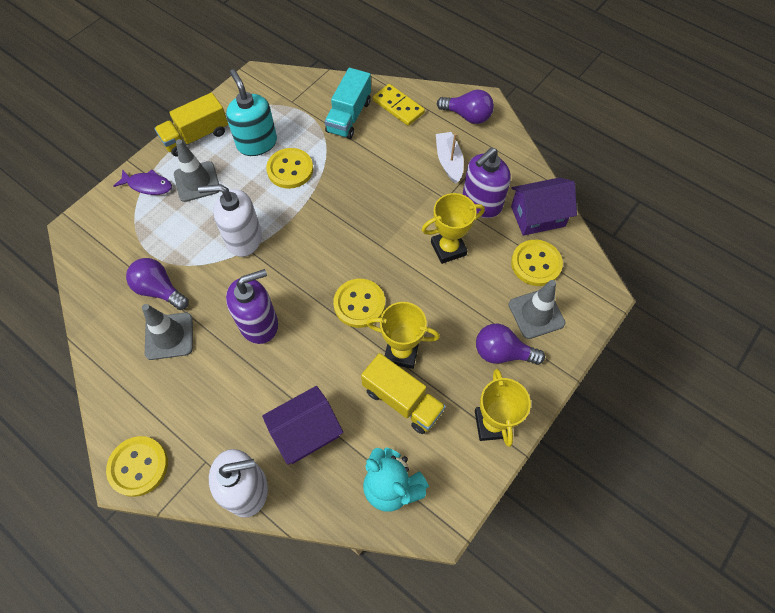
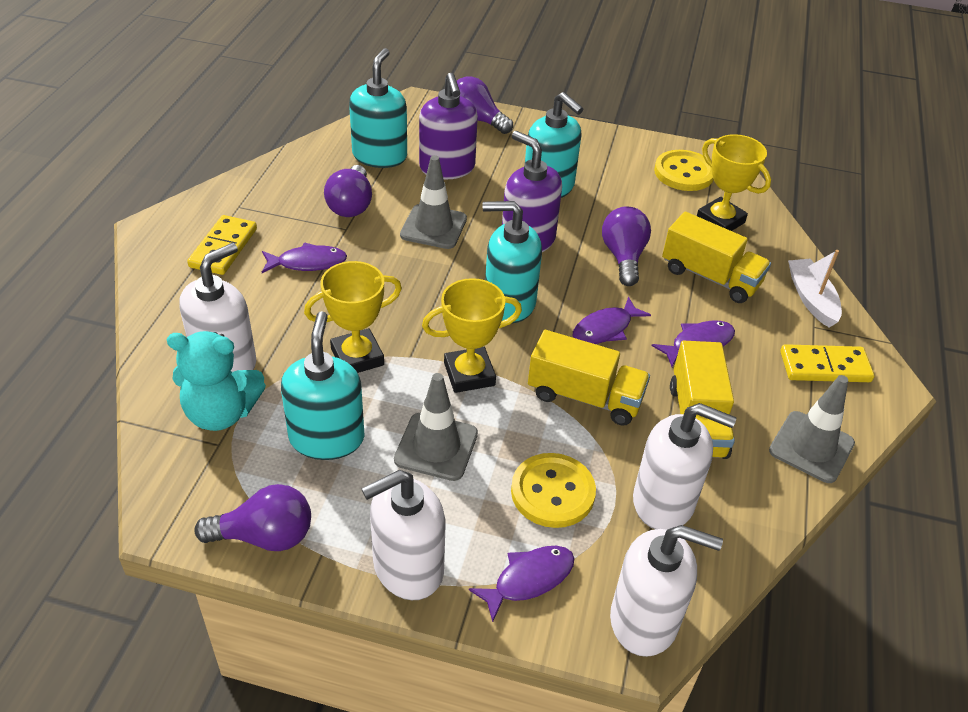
purple fish: 1 -> 4
purple house: 2 -> 0
purple light bulb: 3 -> 4
turquoise soap dispenser: 1 -> 4
turquoise truck: 1 -> 0
white soap dispenser: 2 -> 4
yellow button: 4 -> 2
yellow domino: 1 -> 2
yellow truck: 2 -> 3

